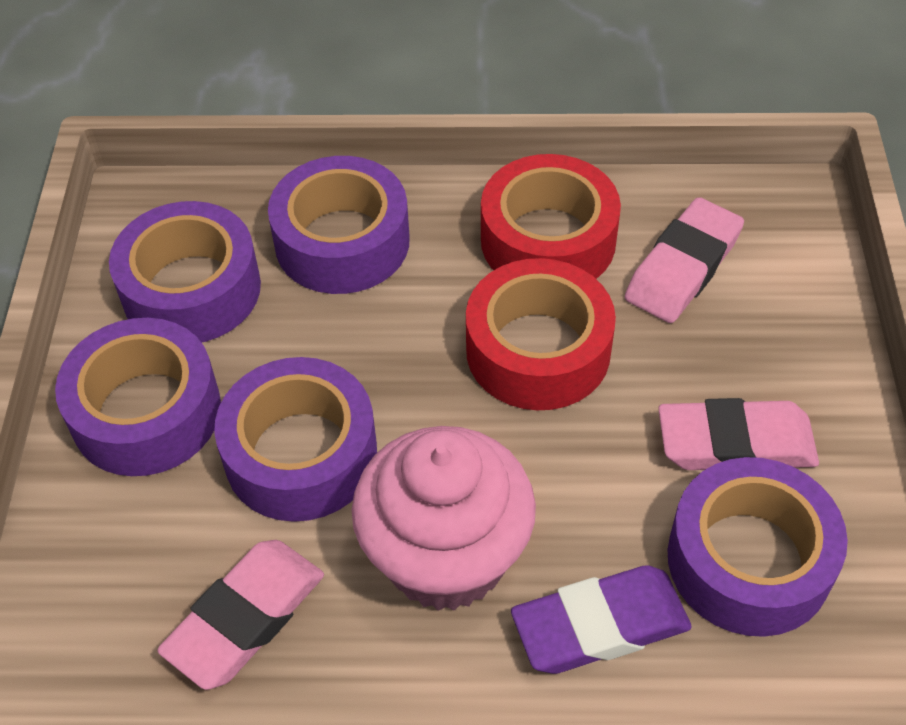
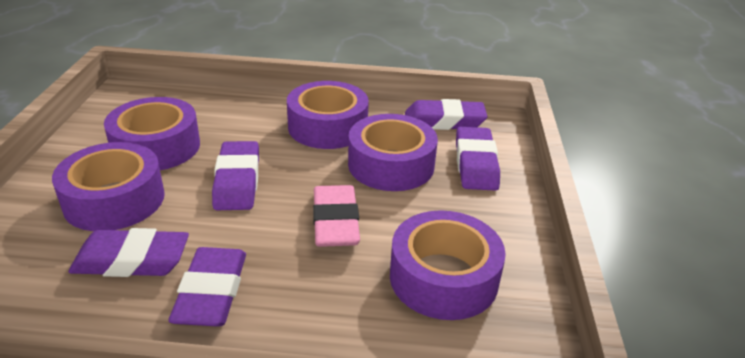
pink cupcake: 1 -> 0
pink eraser: 3 -> 1
purple eraser: 1 -> 5
red tape: 2 -> 0

